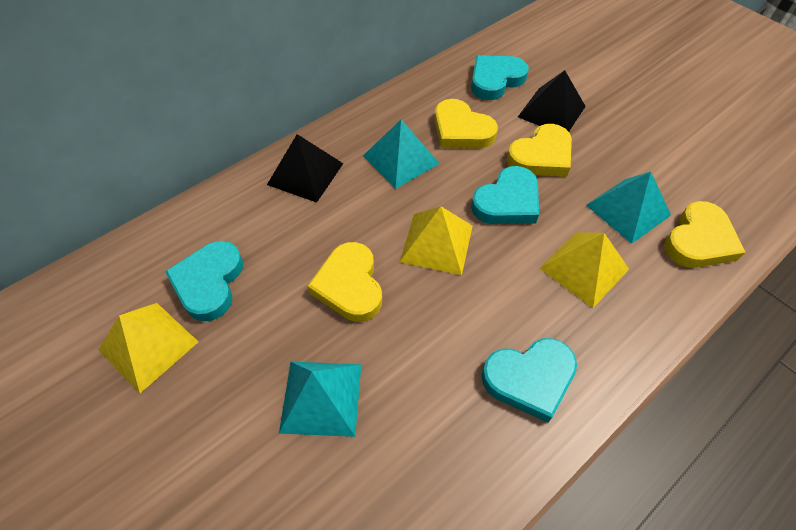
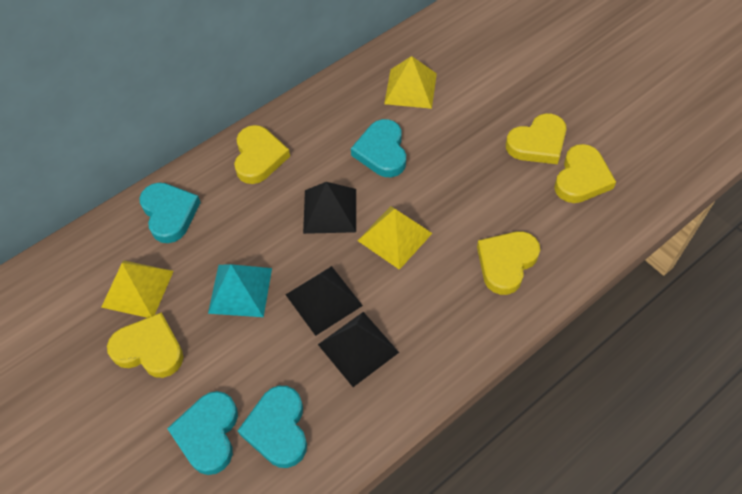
black pyramid: 2 -> 3
turquoise pyramid: 3 -> 1
yellow heart: 4 -> 5

